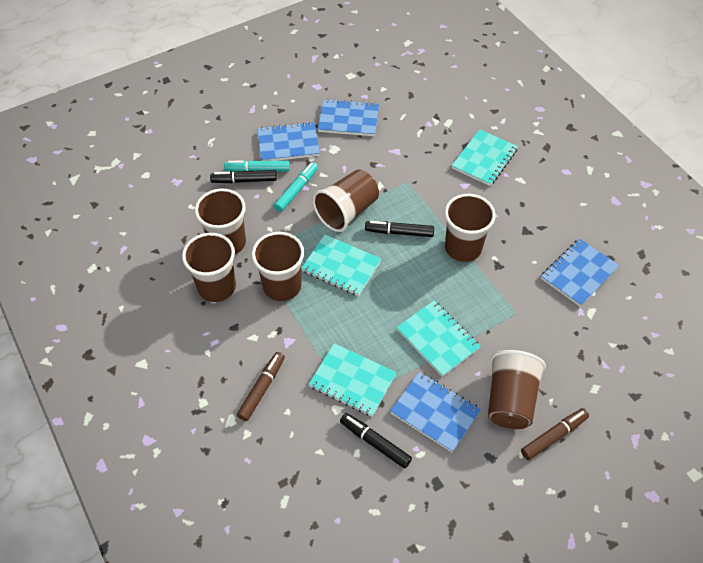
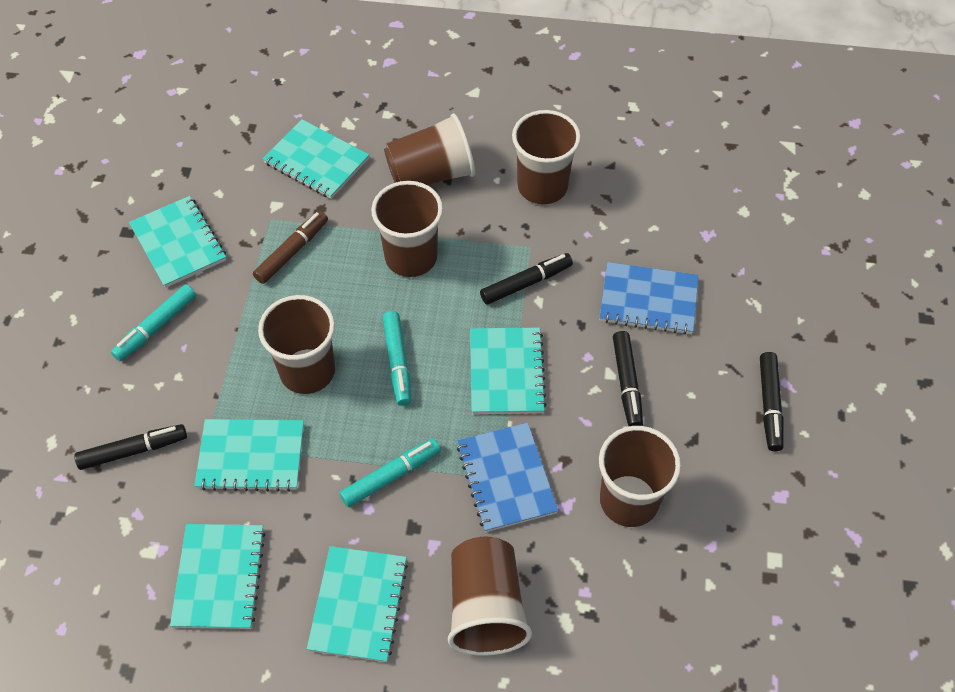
black marker: 3 -> 4
blue notebook: 4 -> 2
brown marker: 2 -> 1
turquoise marker: 2 -> 3
turquoise notebook: 4 -> 6

